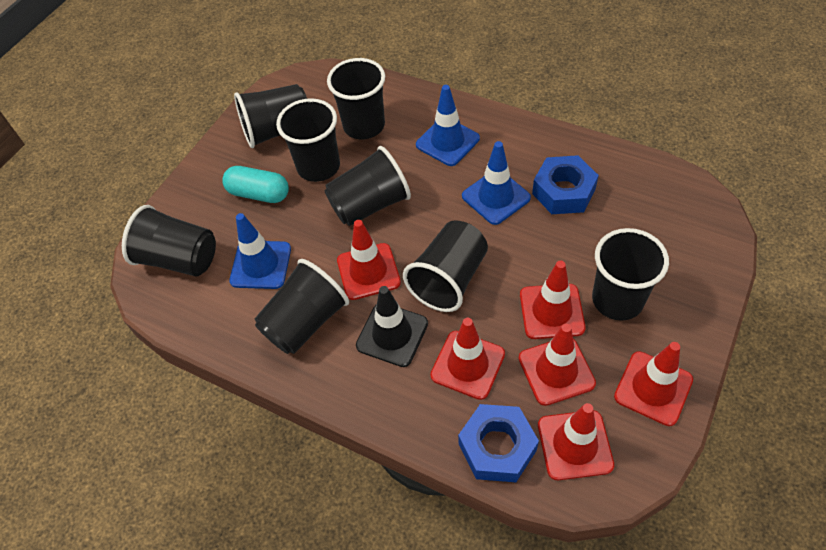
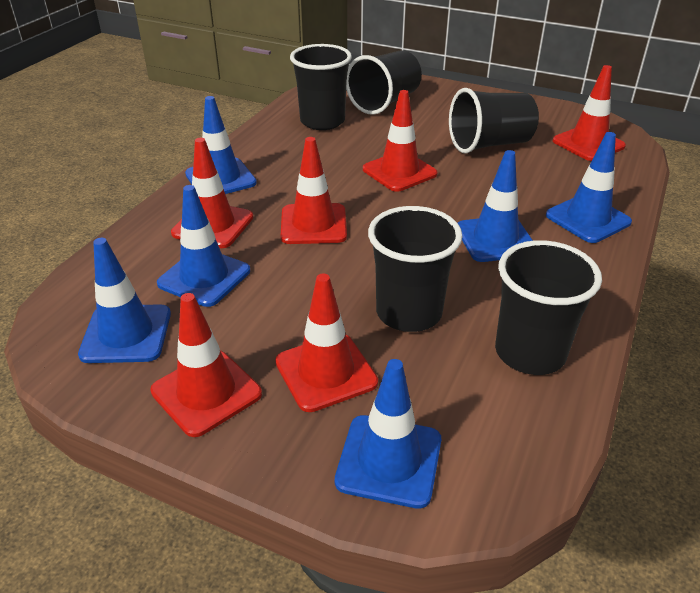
black cup: 8 -> 5
black traffic cone: 1 -> 0
blue nut: 2 -> 0
blue traffic cone: 3 -> 6
turquoise capsule: 1 -> 0

